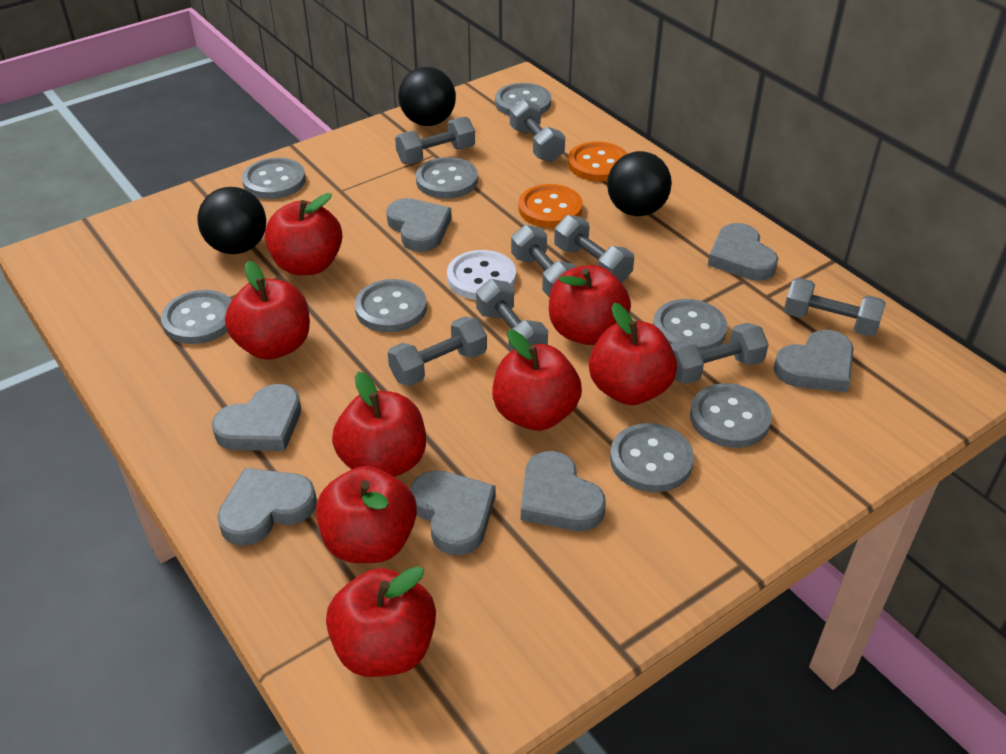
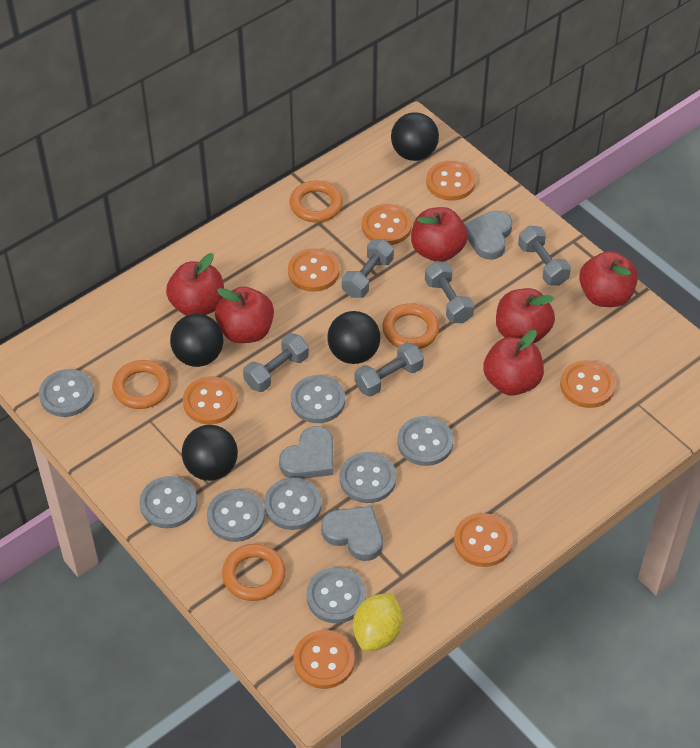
black ball: 3 -> 4
grey dumbbell: 8 -> 5
grey heart: 7 -> 3
orange button: 2 -> 7
orange ring: 0 -> 4
red apple: 8 -> 6
white button: 1 -> 0
yellow lemon: 0 -> 1

